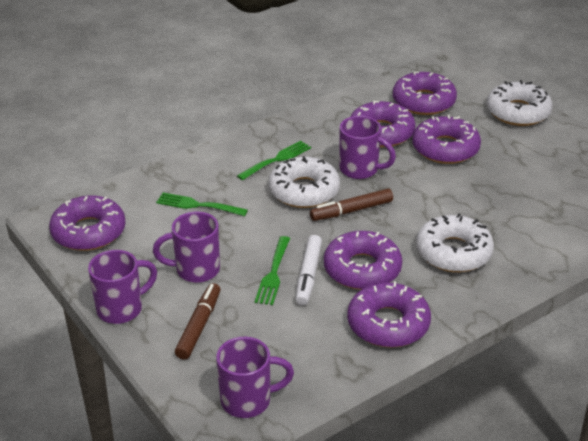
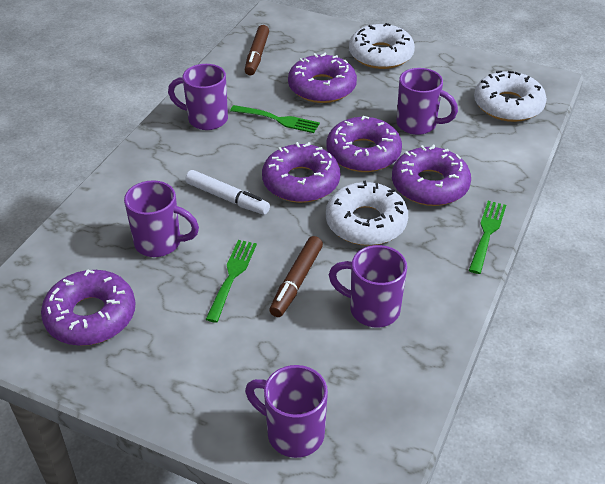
purple donut: 6 -> 5
purple mug: 4 -> 5

